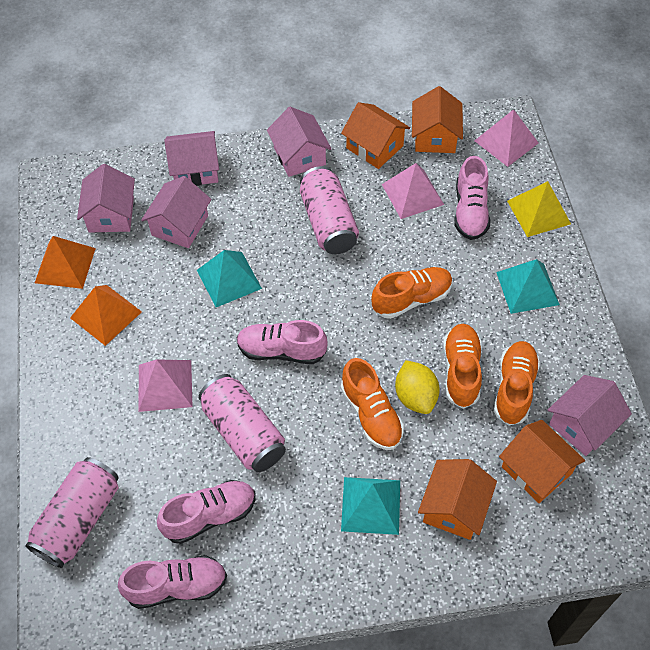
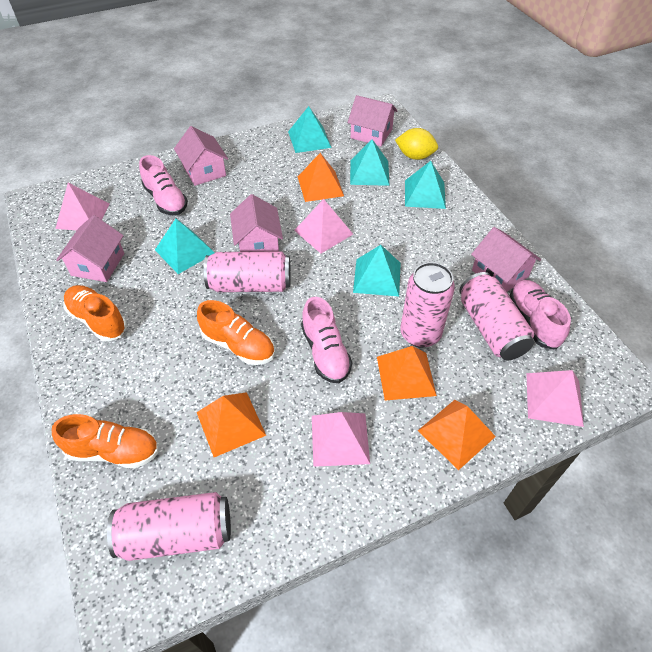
orange house: 4 -> 0
orange pyramid: 2 -> 4
orange shoe: 4 -> 3
pink can: 3 -> 4
pink pyramid: 3 -> 4
pink shoe: 4 -> 3
turquoise pyramid: 3 -> 5
yellow pyramid: 1 -> 0

